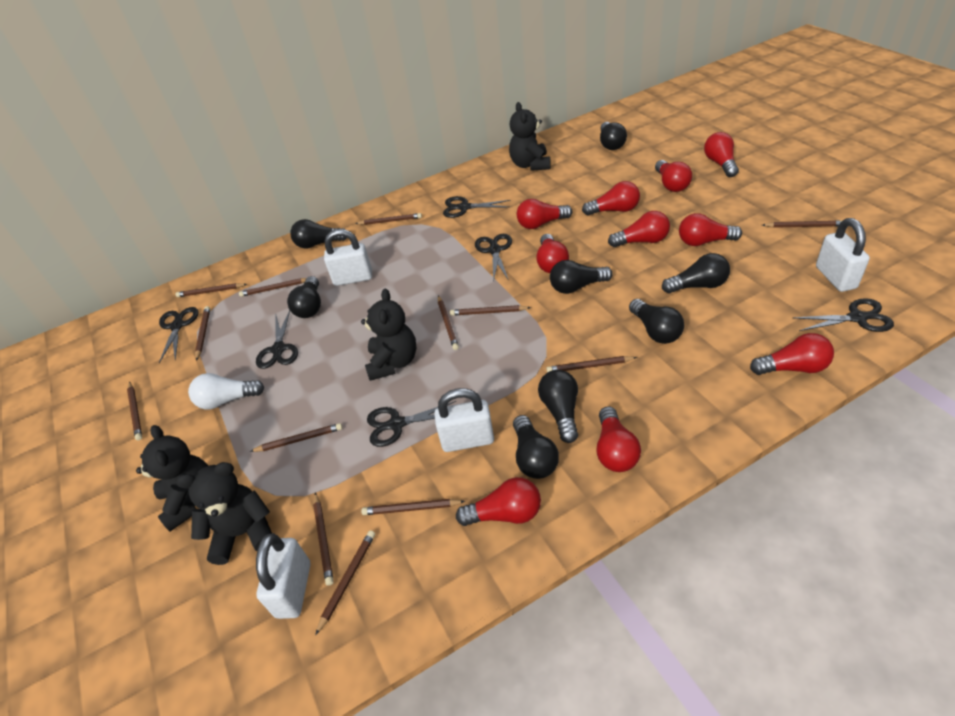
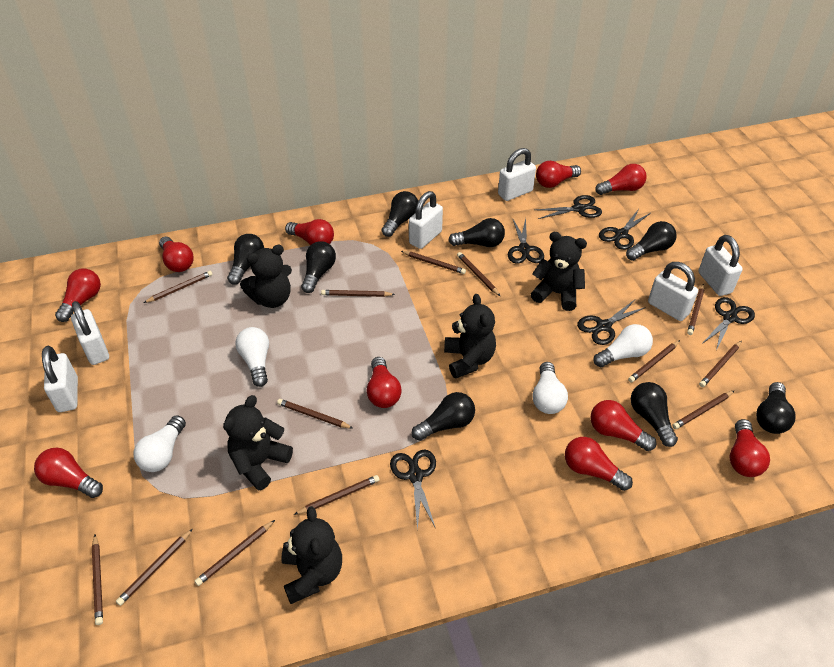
black teddy bear: 4 -> 5
white light bulb: 1 -> 4
white padlock: 4 -> 6

